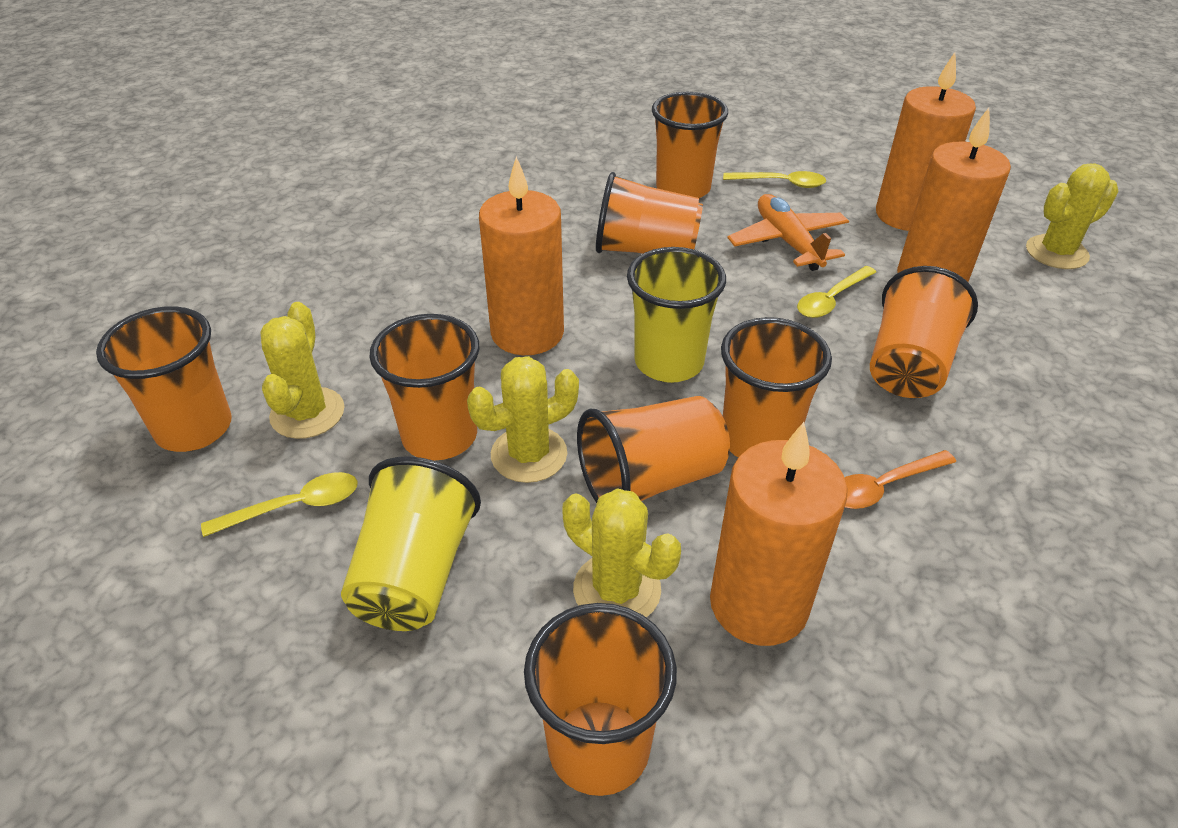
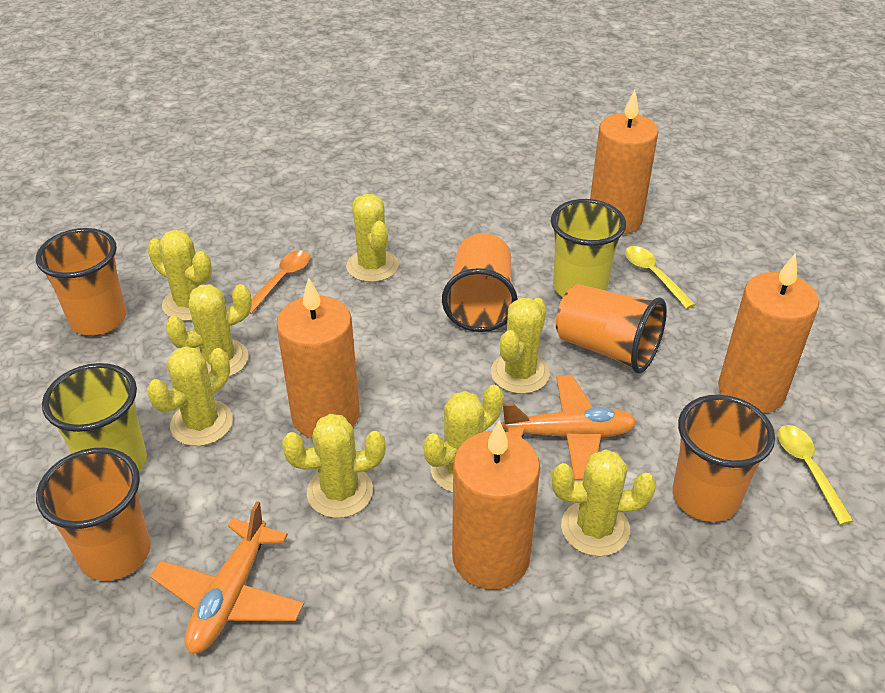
orange cup: 8 -> 5
orange plane: 1 -> 2
yellow cactus: 4 -> 8
yellow spoon: 3 -> 2

